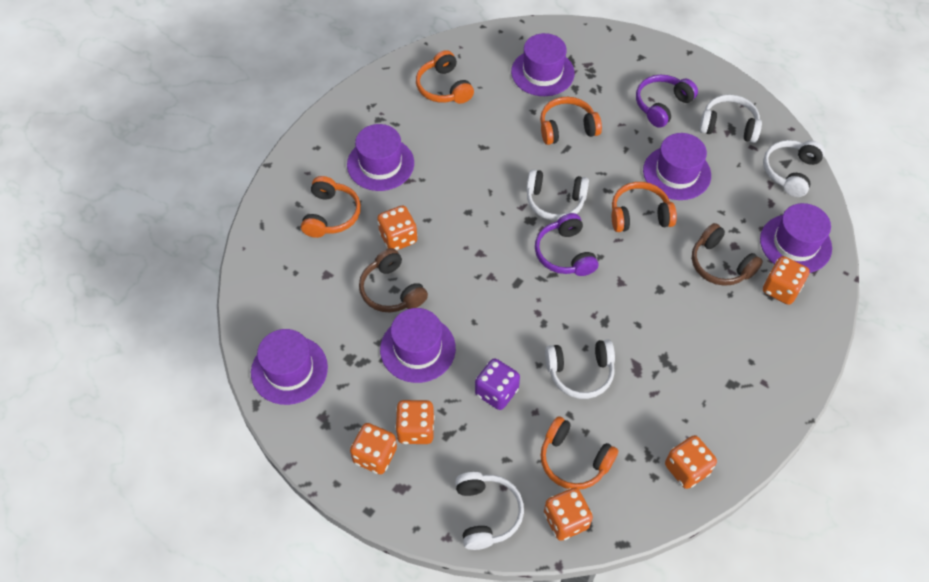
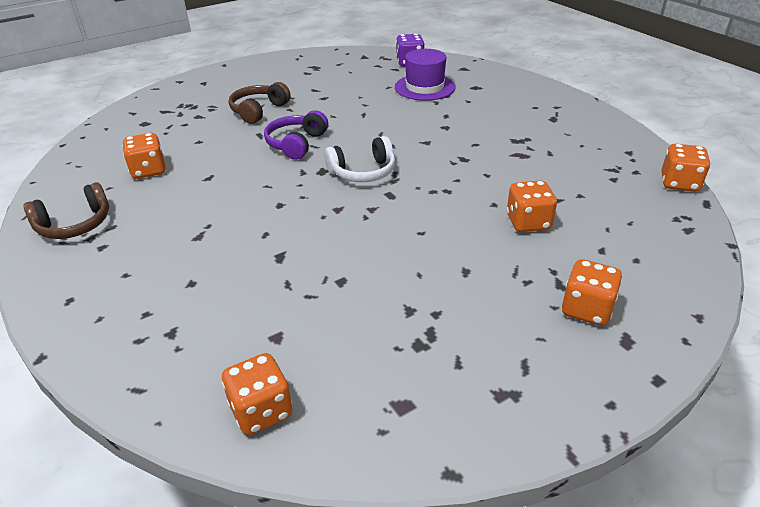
orange dice: 6 -> 5
orange headphones: 5 -> 0
purple hat: 6 -> 1
purple headphones: 2 -> 1
white headphones: 5 -> 1

